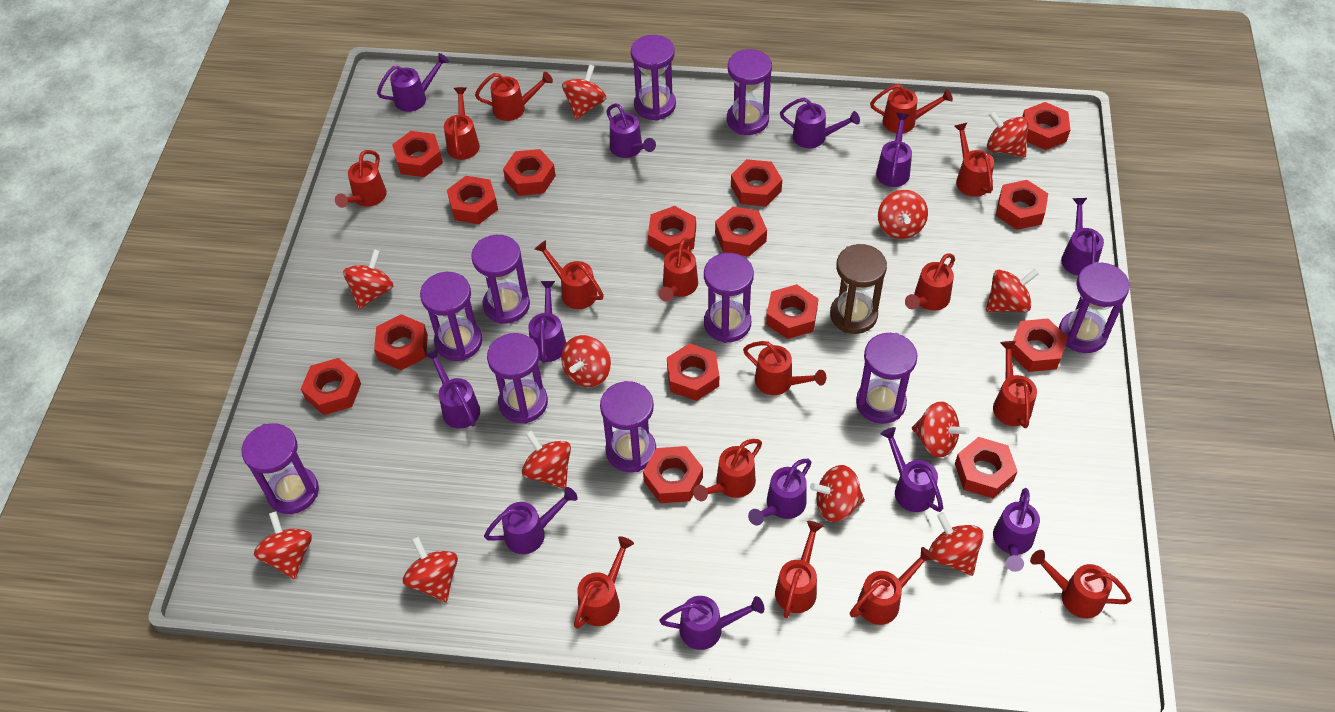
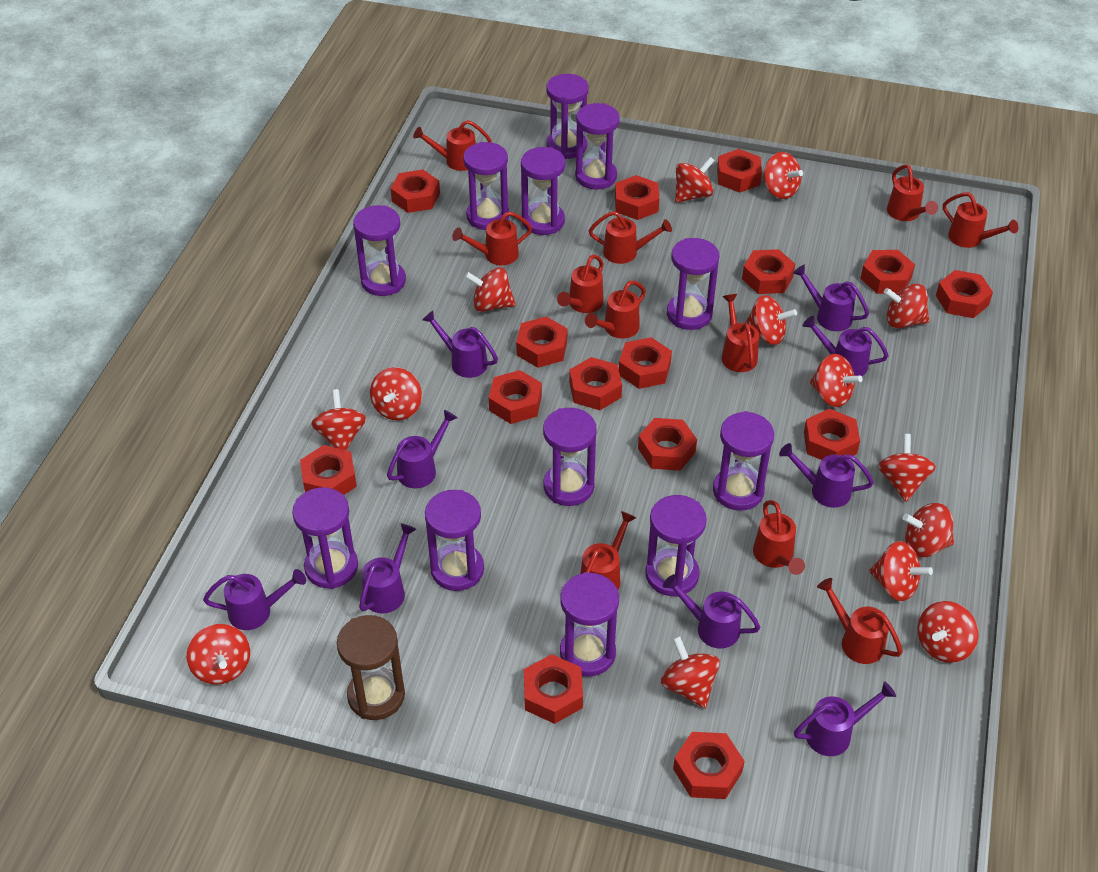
purple hourglass: 10 -> 12
purple watering can: 12 -> 9
red spinning top: 12 -> 14
red watering can: 15 -> 11

